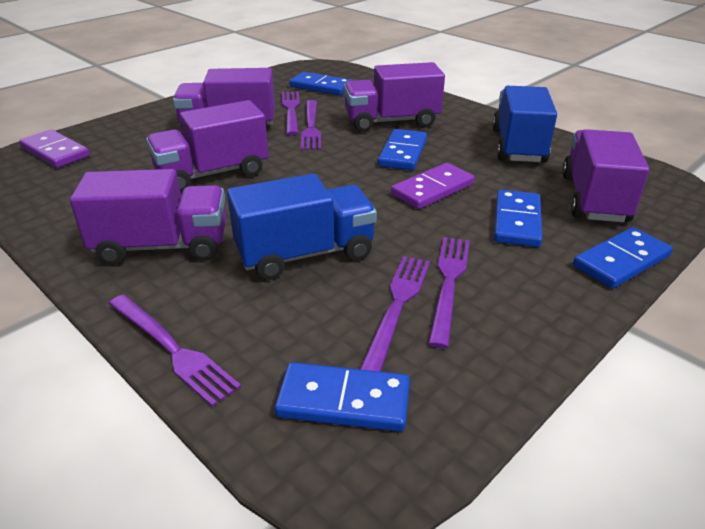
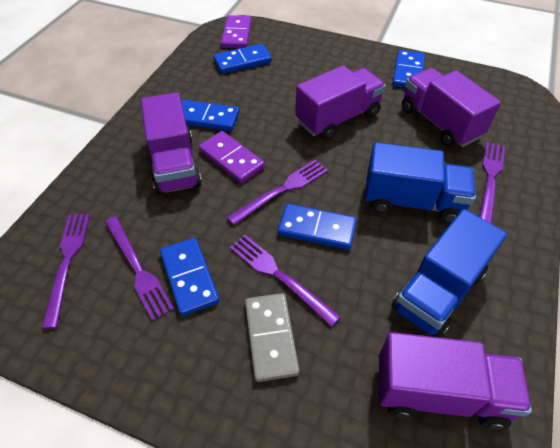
grey domino: 0 -> 1
purple truck: 5 -> 4

